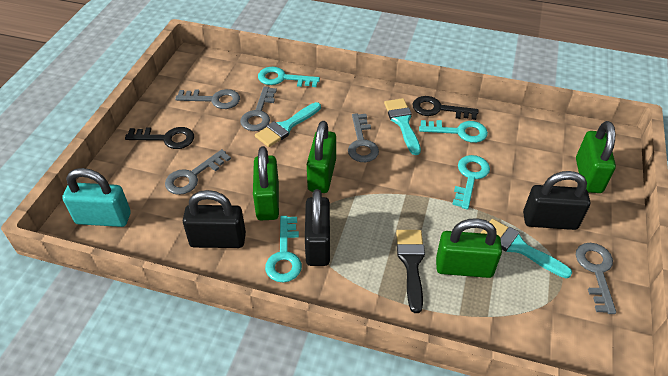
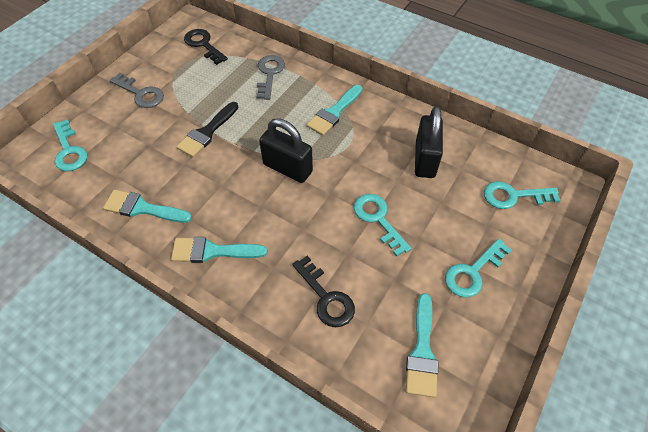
black padlock: 3 -> 2
green padlock: 4 -> 0
grey key: 5 -> 2
turquoise brush: 3 -> 4
turquoise padlock: 1 -> 0

